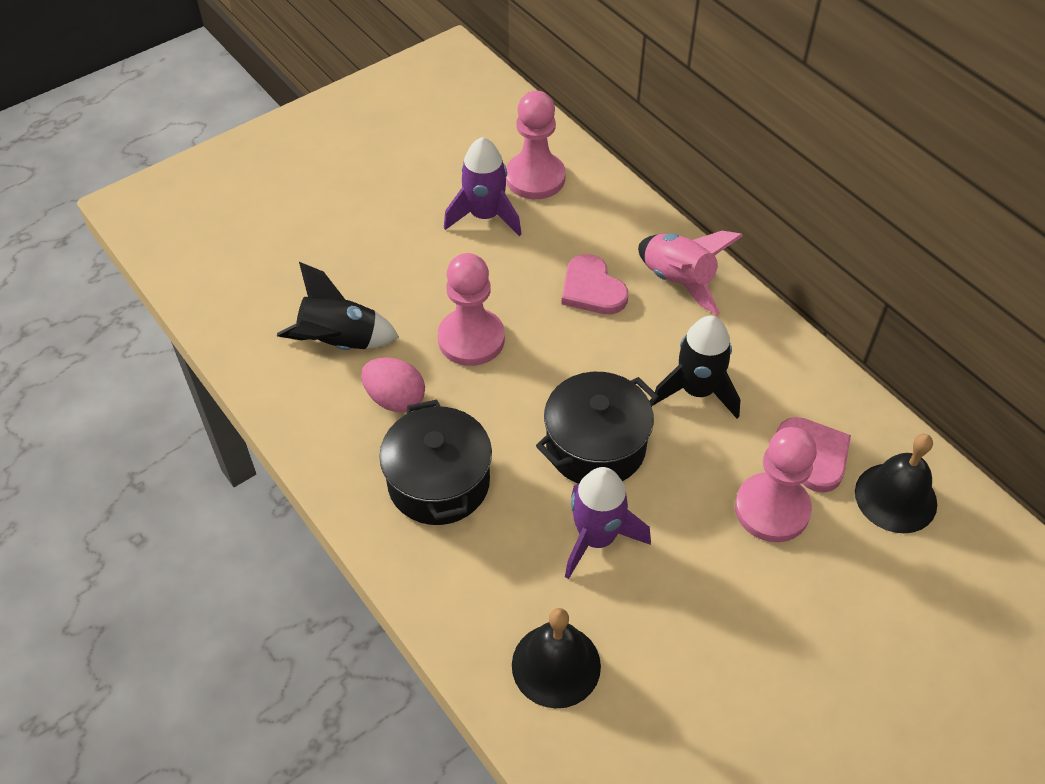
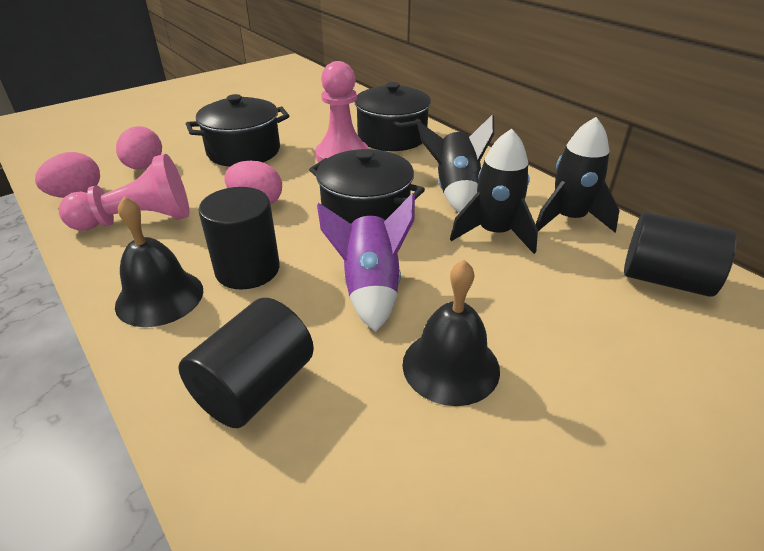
black cylinder: 0 -> 3
black pot: 2 -> 3
black rocket: 2 -> 3
pink egg: 1 -> 3
pink heart: 2 -> 0
pink pawn: 3 -> 2
pink rocket: 1 -> 0
purple rocket: 2 -> 1

